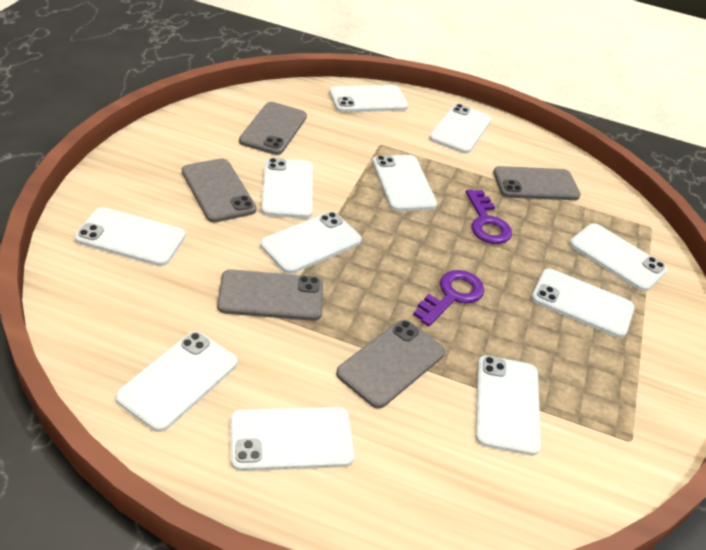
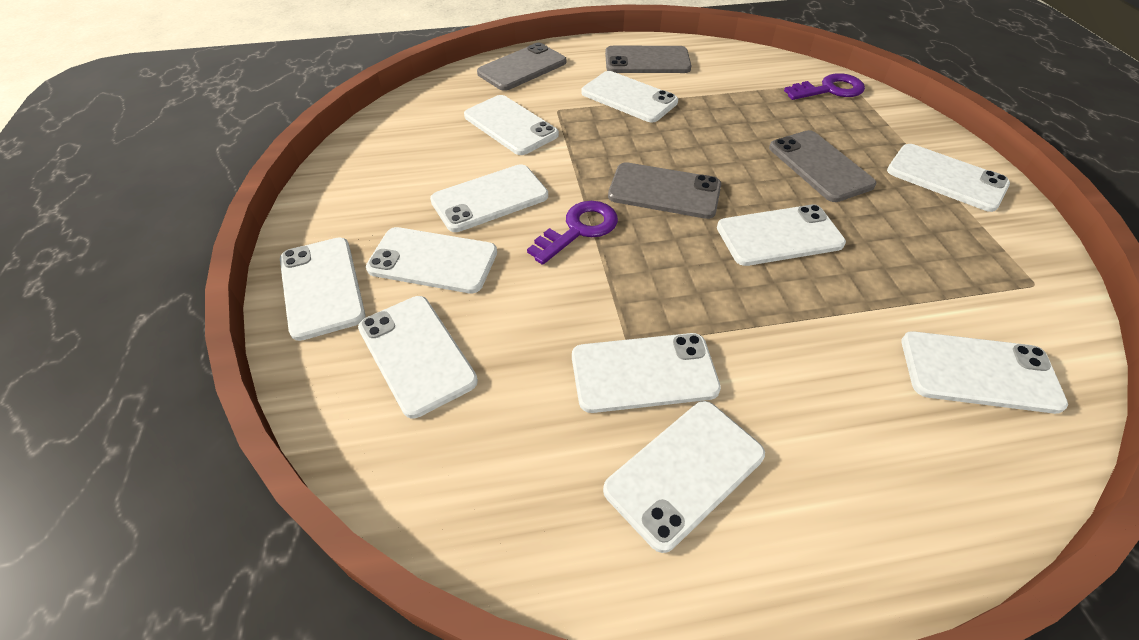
grey phone: 5 -> 4

